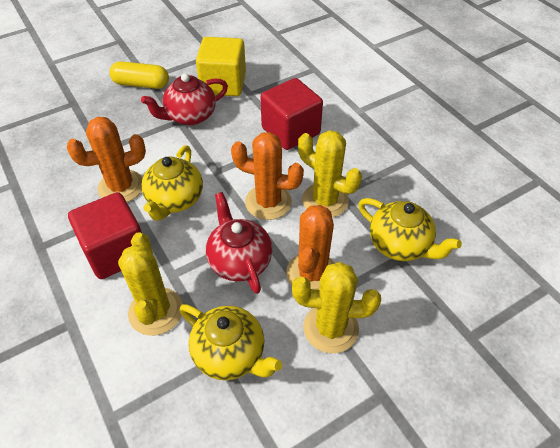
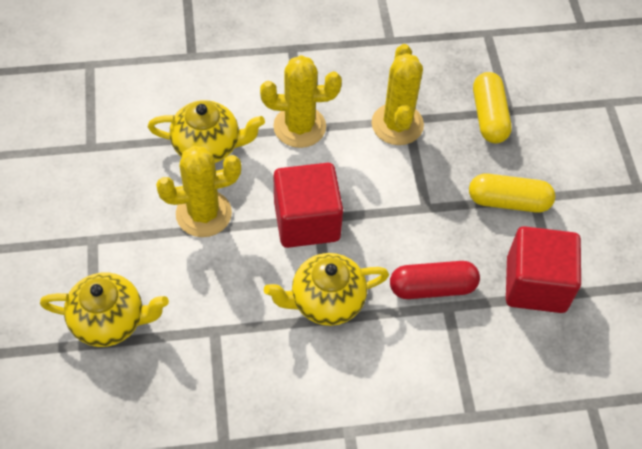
orange cactus: 3 -> 0
red capsule: 0 -> 1
red teapot: 2 -> 0
yellow capsule: 1 -> 2
yellow cube: 1 -> 0

